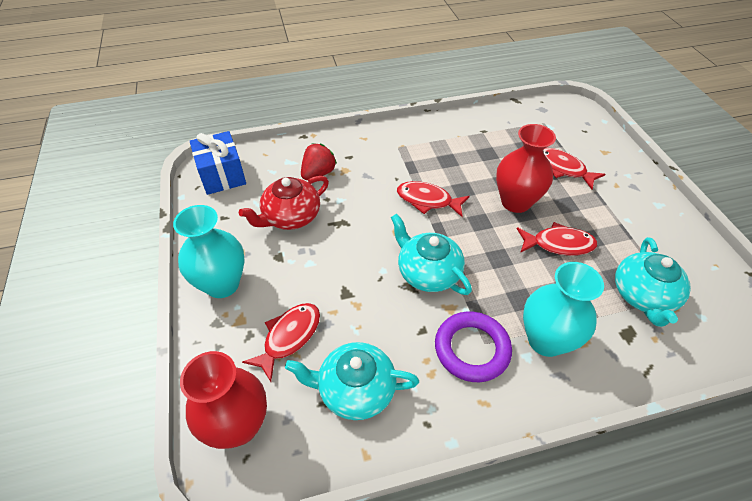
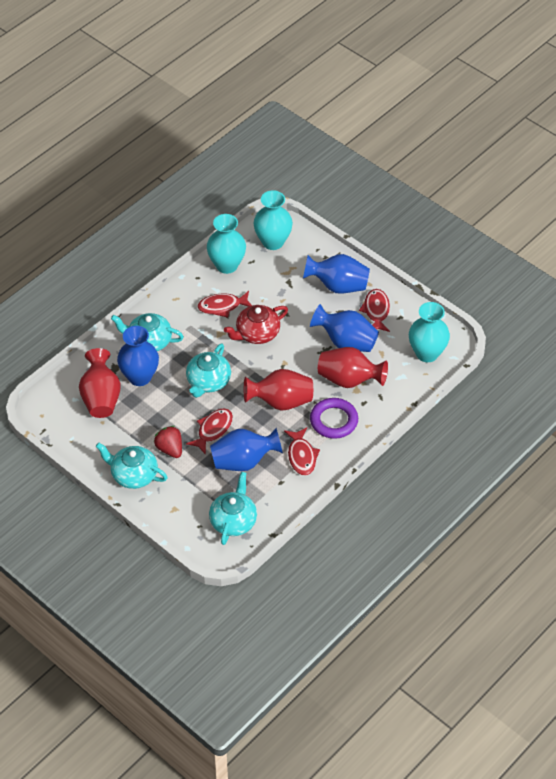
blue gift: 1 -> 0
blue vase: 0 -> 4
red vase: 2 -> 3
turquoise teapot: 3 -> 4
turquoise vase: 2 -> 3

